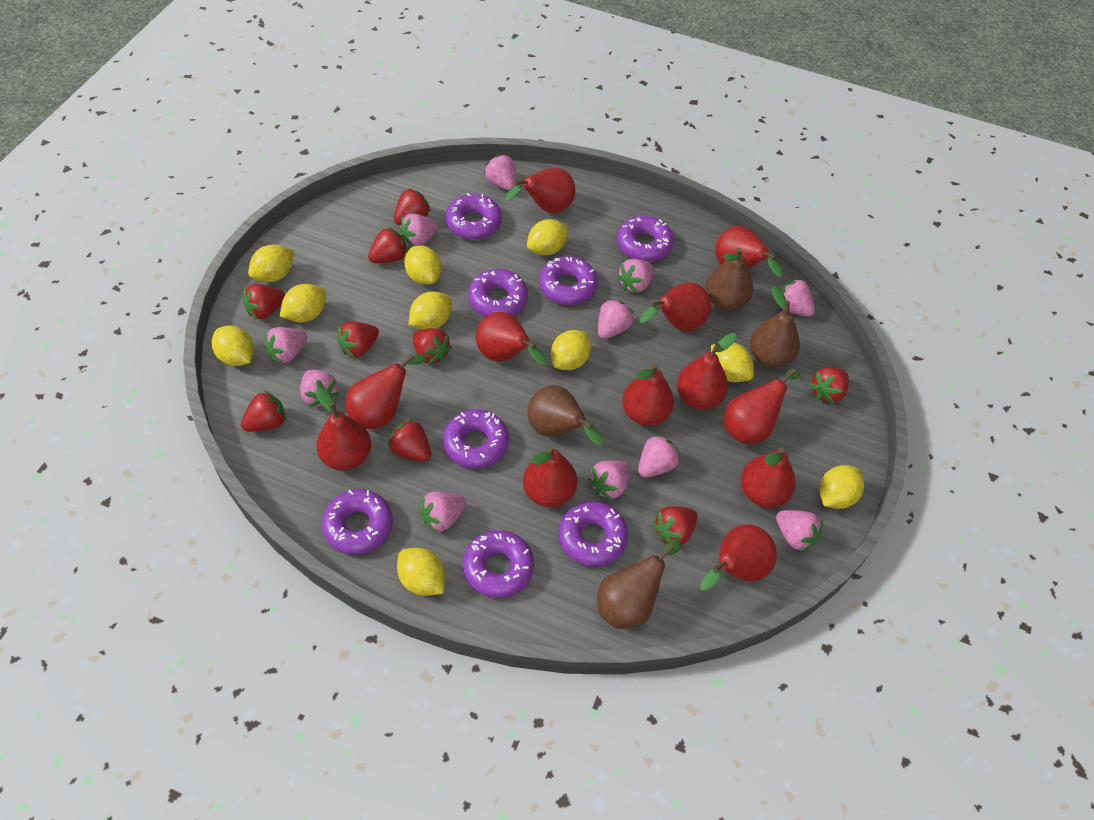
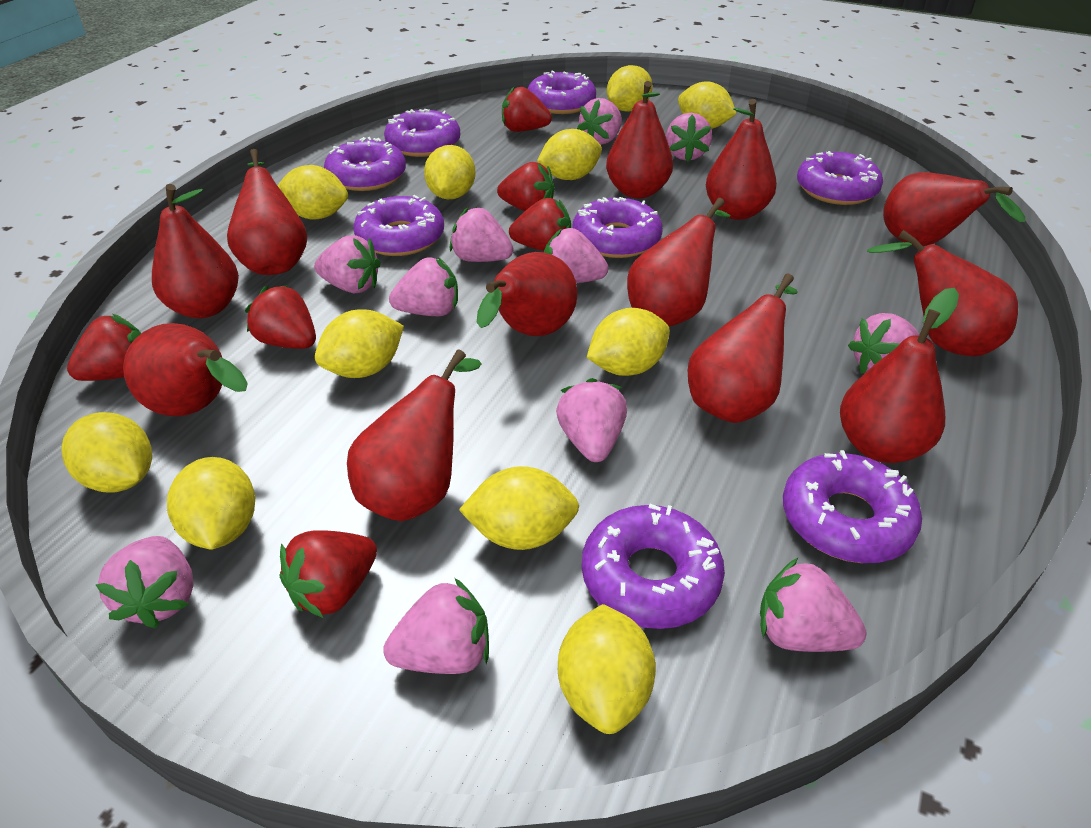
brown pear: 4 -> 0
red strawberry: 9 -> 6
yellow lemon: 10 -> 11

